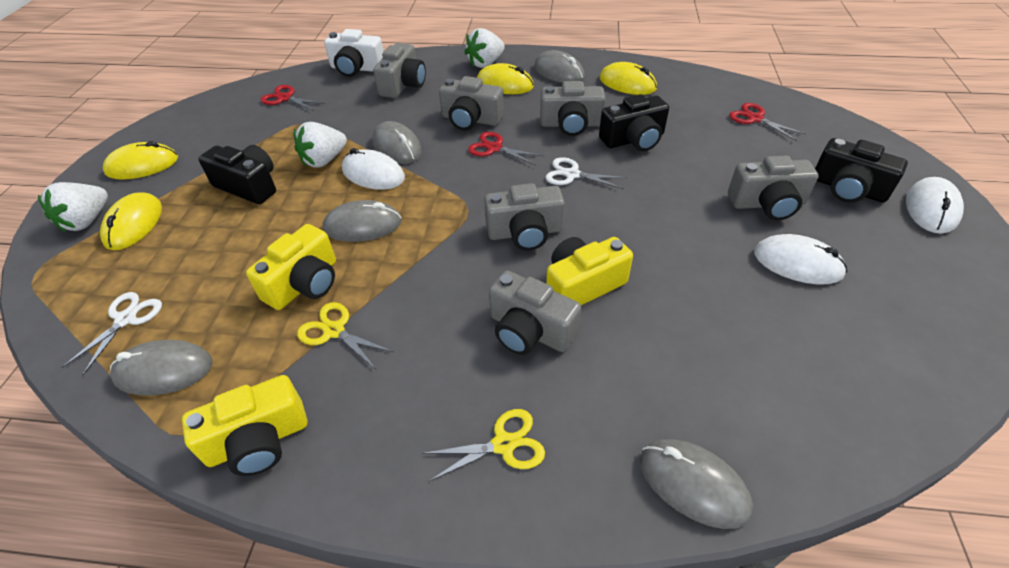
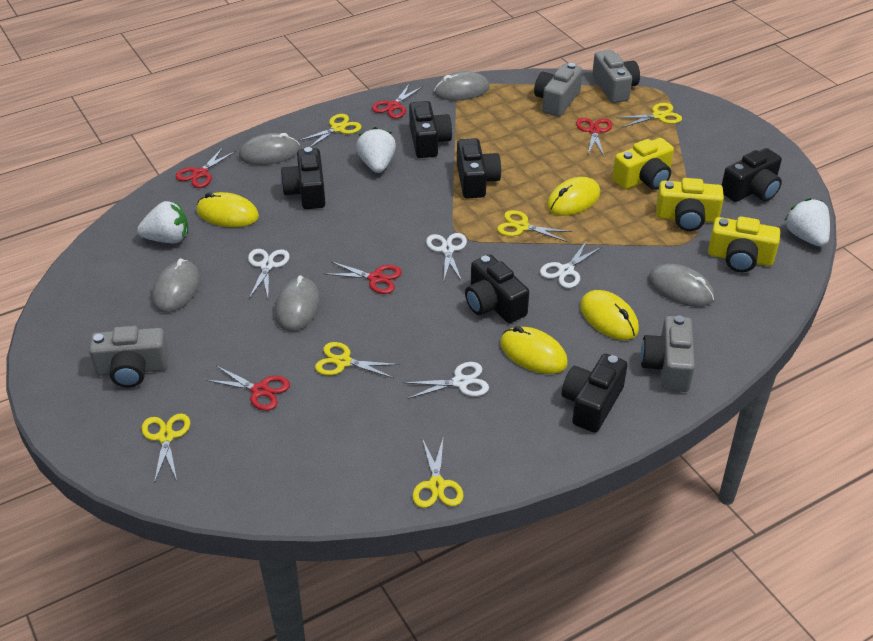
black camera: 3 -> 6
grey camera: 6 -> 4
red scissors: 3 -> 5
white camera: 1 -> 0
white mouse: 3 -> 0
white scissors: 2 -> 4
yellow scissors: 2 -> 6

